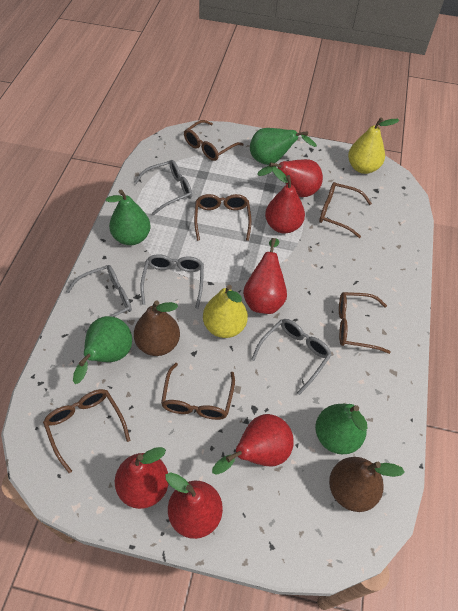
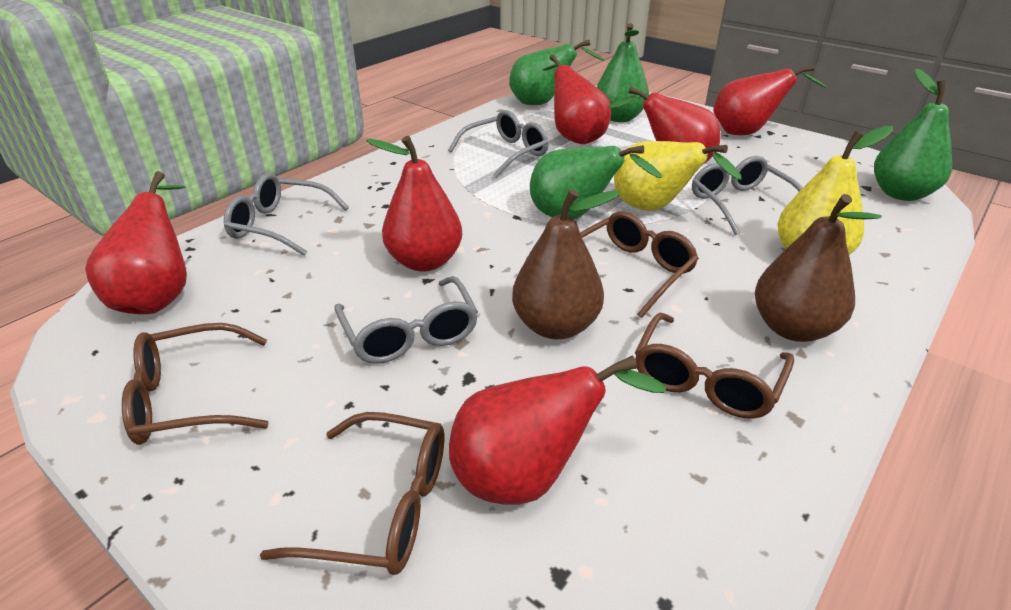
brown glasses: 6 -> 4

